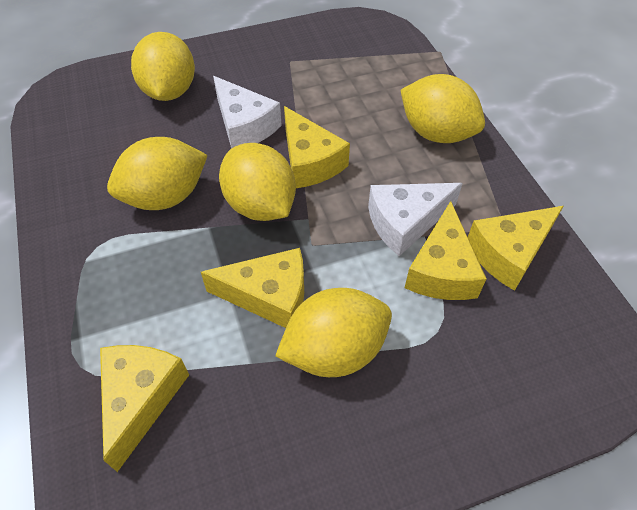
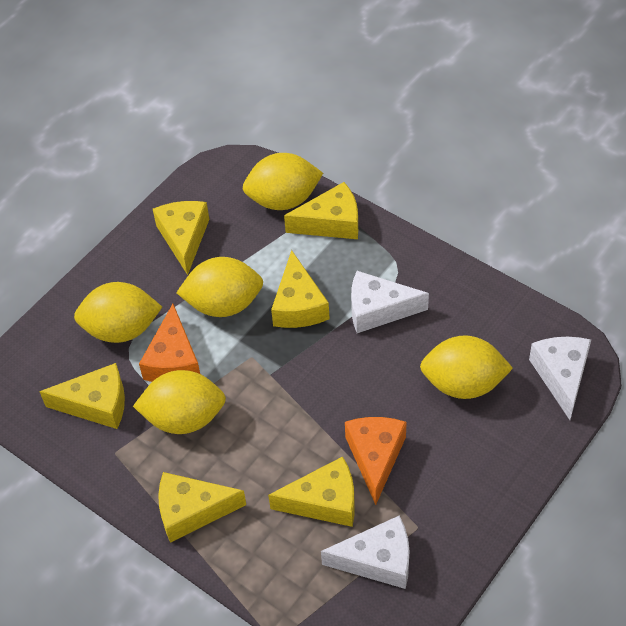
orange cheese: 0 -> 2
white cheese: 2 -> 3
yellow cheese: 5 -> 6

